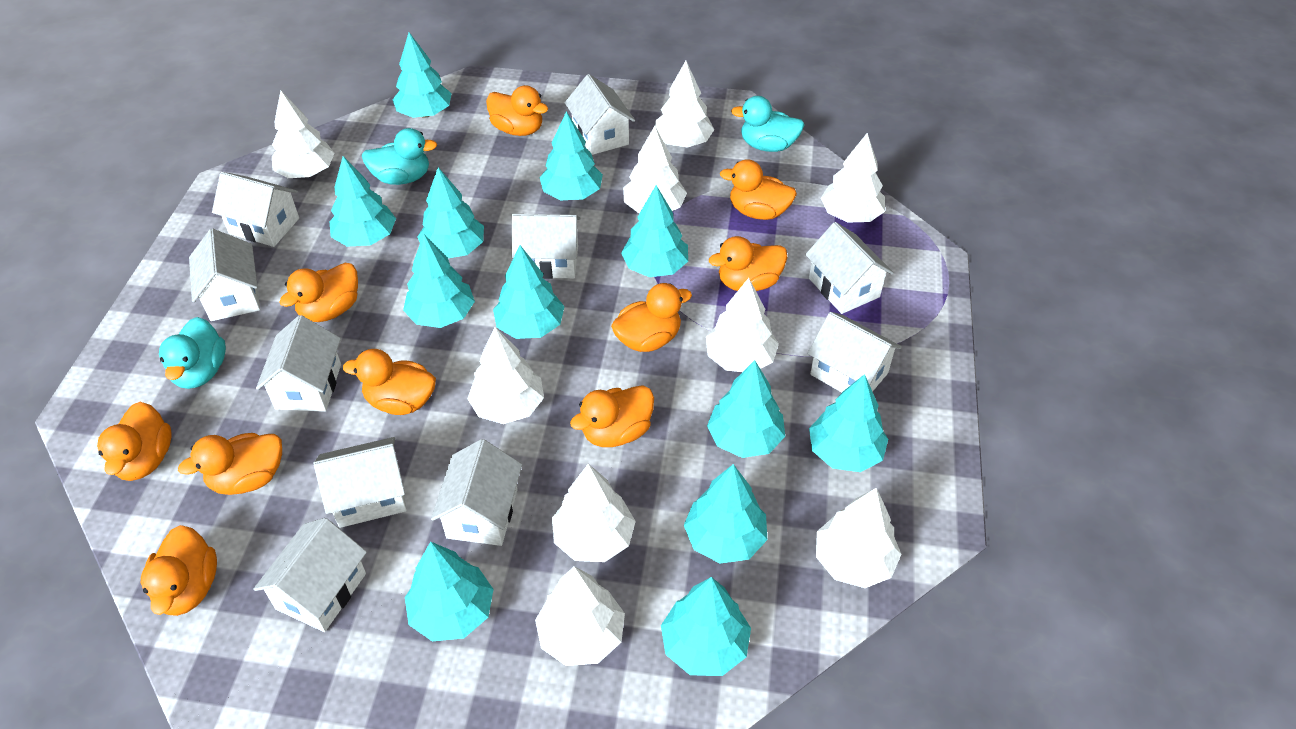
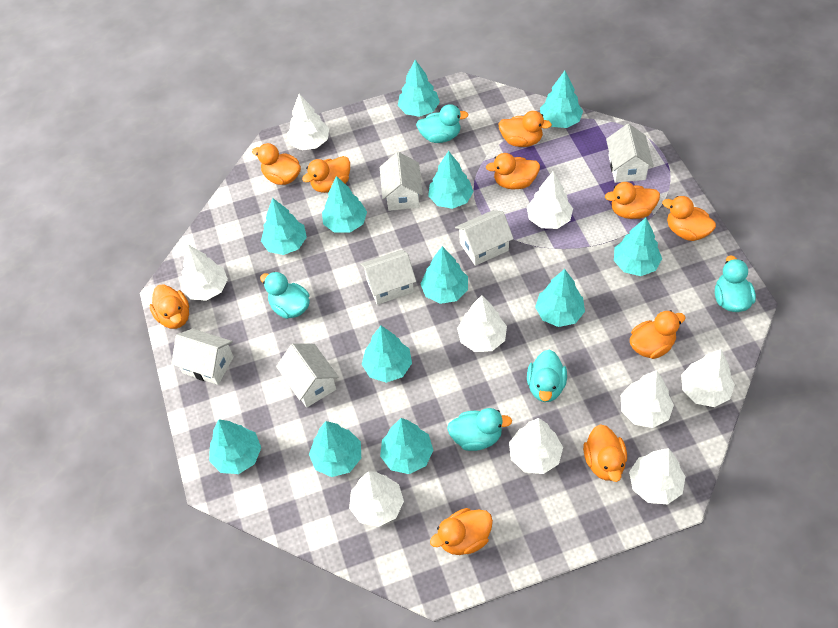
turquoise duck: 3 -> 5
white house: 10 -> 6

